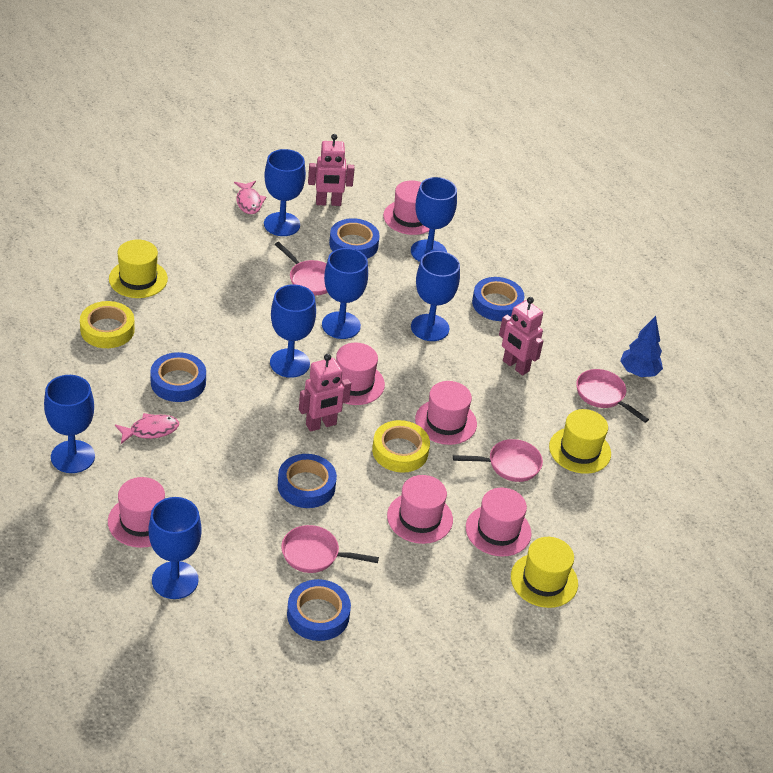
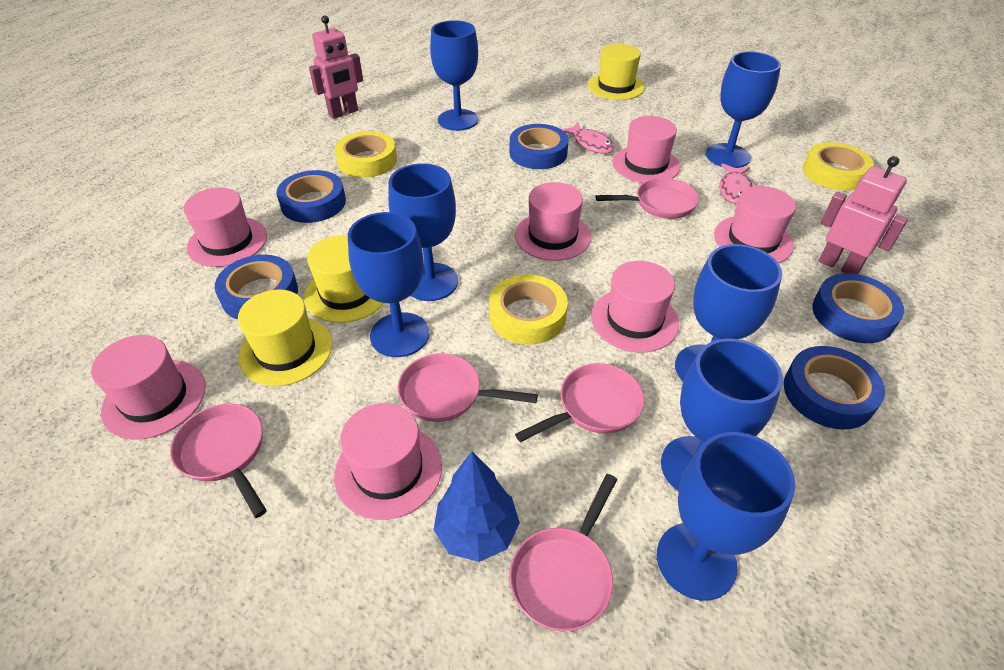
pink hat: 6 -> 7
pink pan: 4 -> 5
pink robot: 3 -> 2
yellow tape: 2 -> 3

